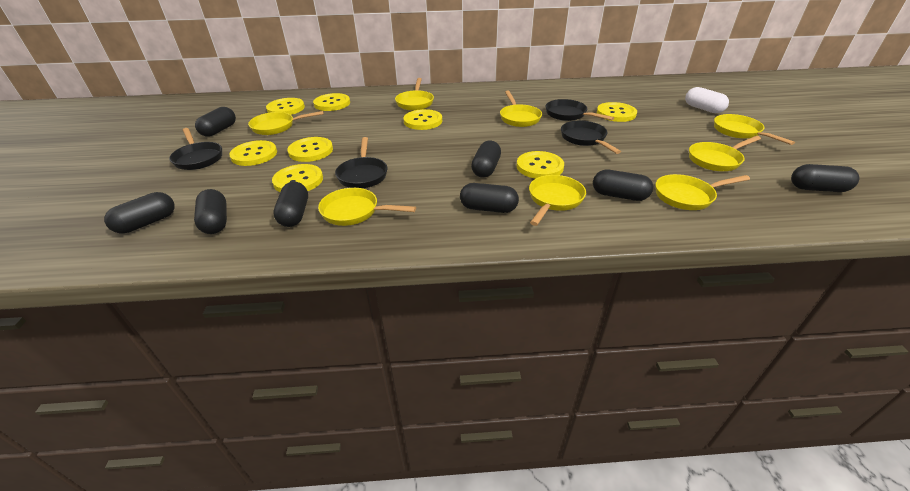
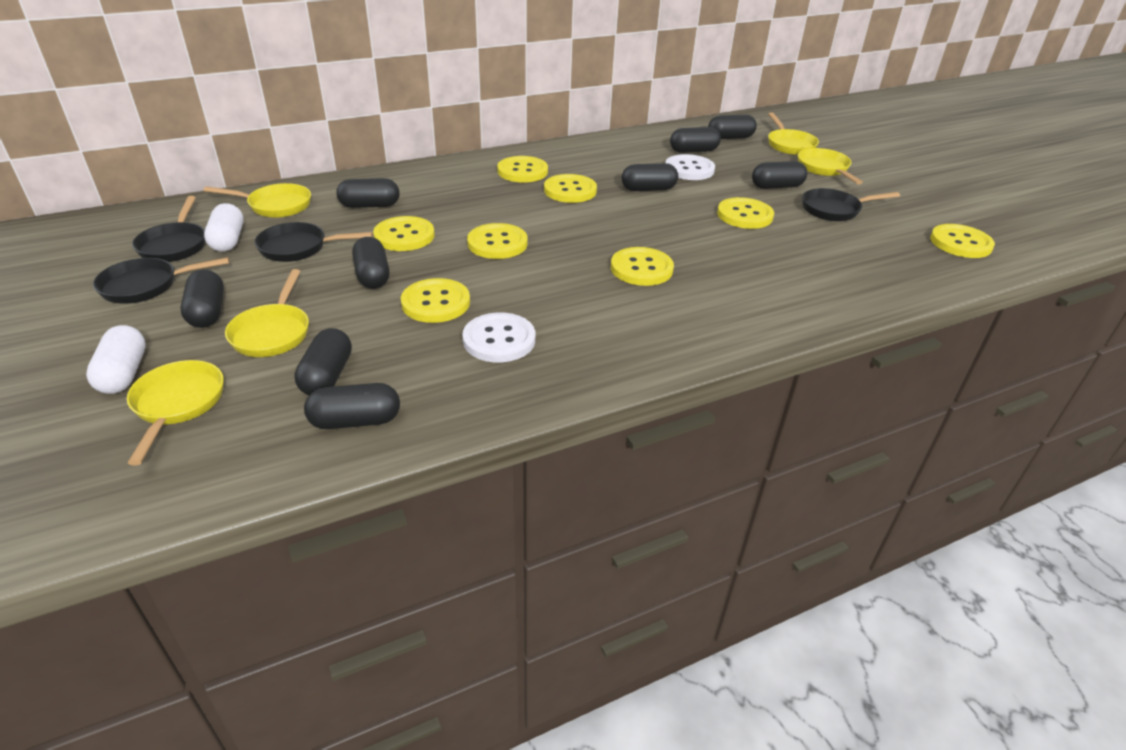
black capsule: 8 -> 9
white button: 0 -> 2
white capsule: 1 -> 2
yellow pan: 8 -> 5

